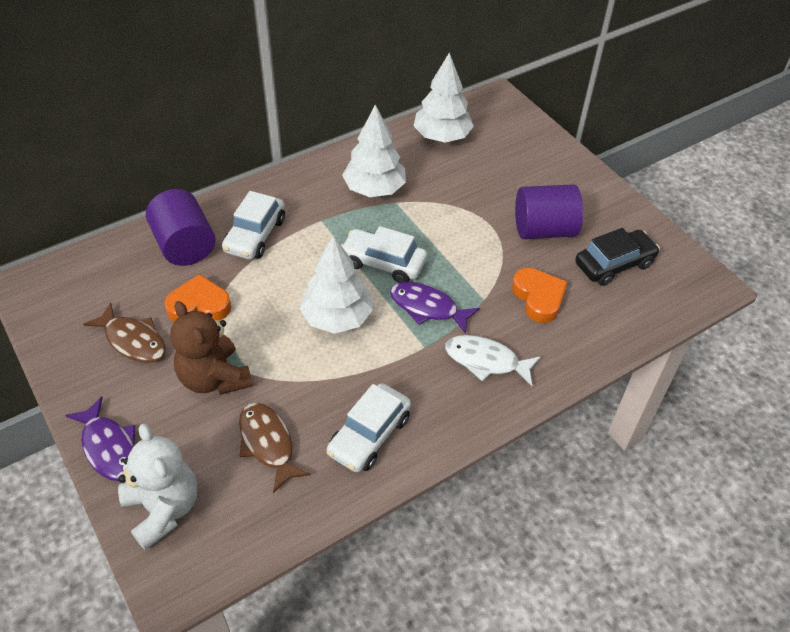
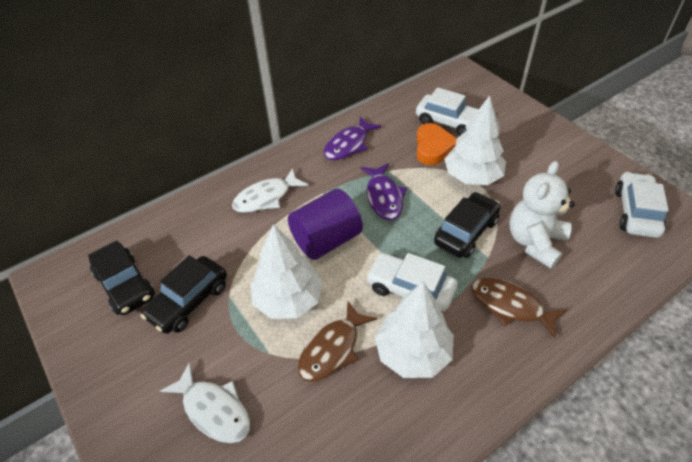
black car: 1 -> 3
brown teddy bear: 1 -> 0
orange heart: 2 -> 1
purple cylinder: 2 -> 1
white fish: 1 -> 2

